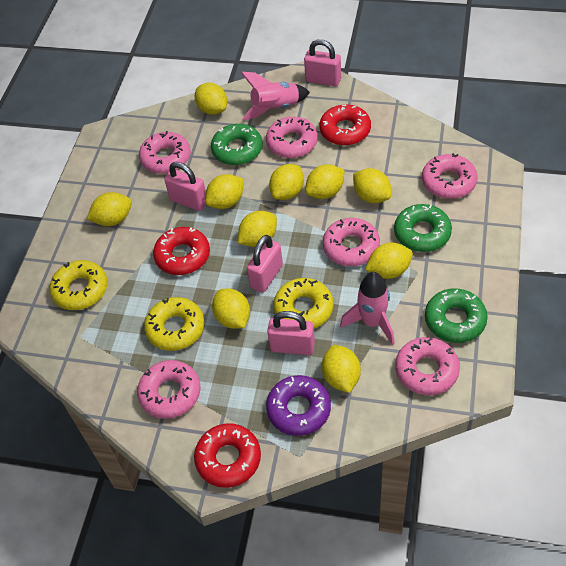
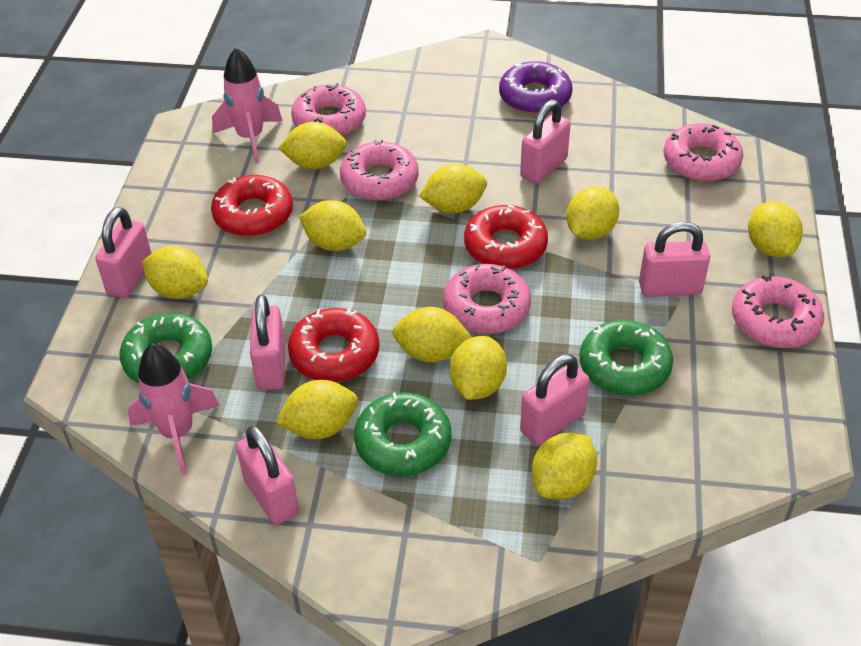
pink donut: 6 -> 5
pink padlock: 4 -> 6
yellow donut: 3 -> 0

